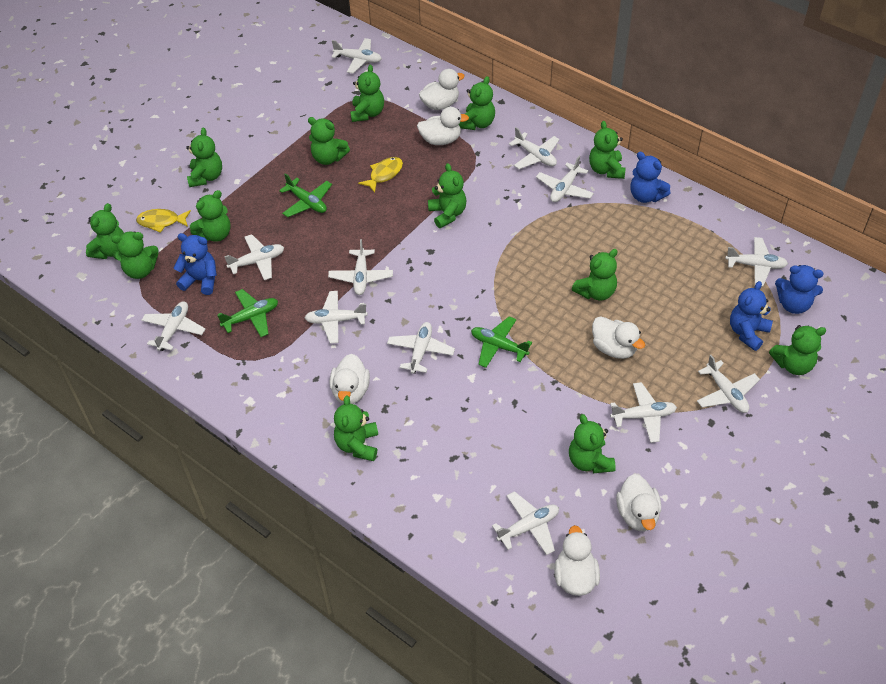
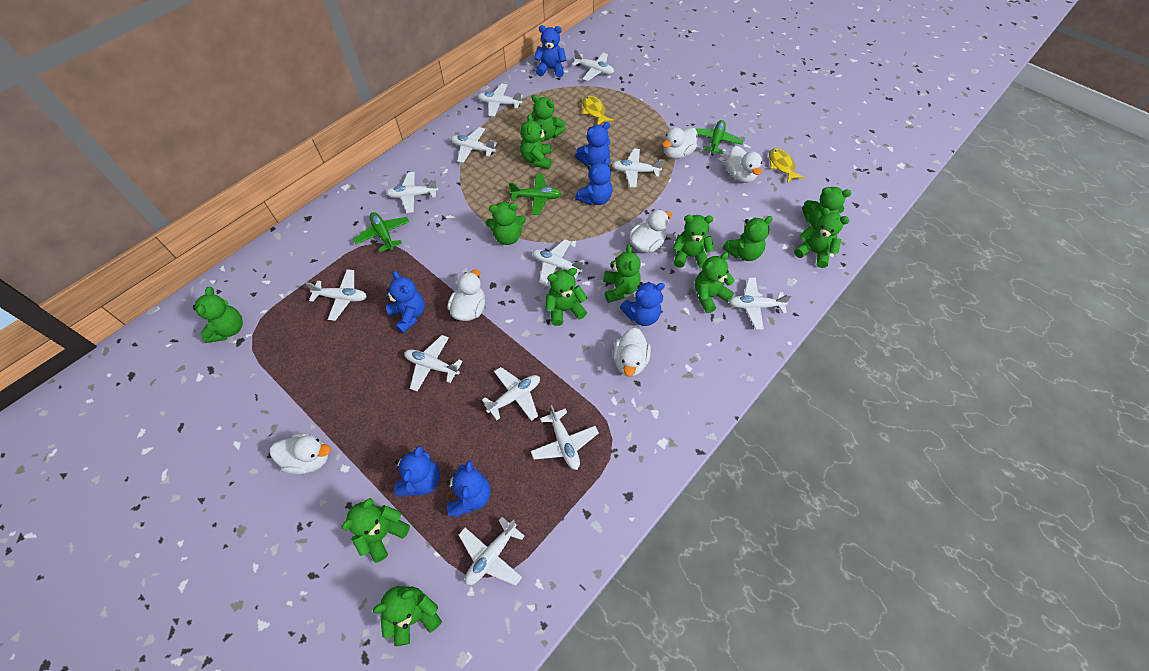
blue teddy bear: 4 -> 7

